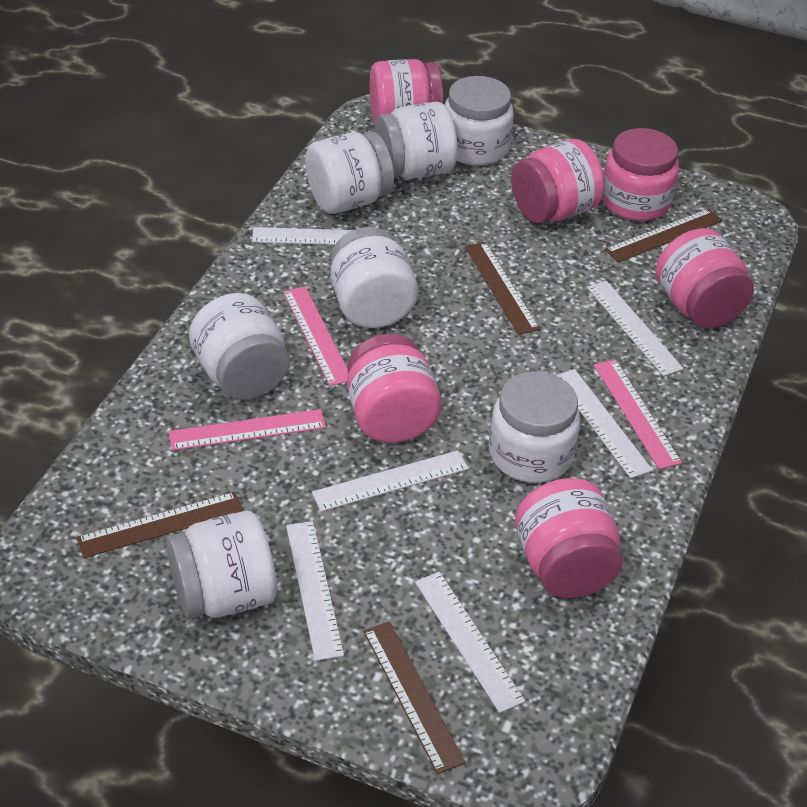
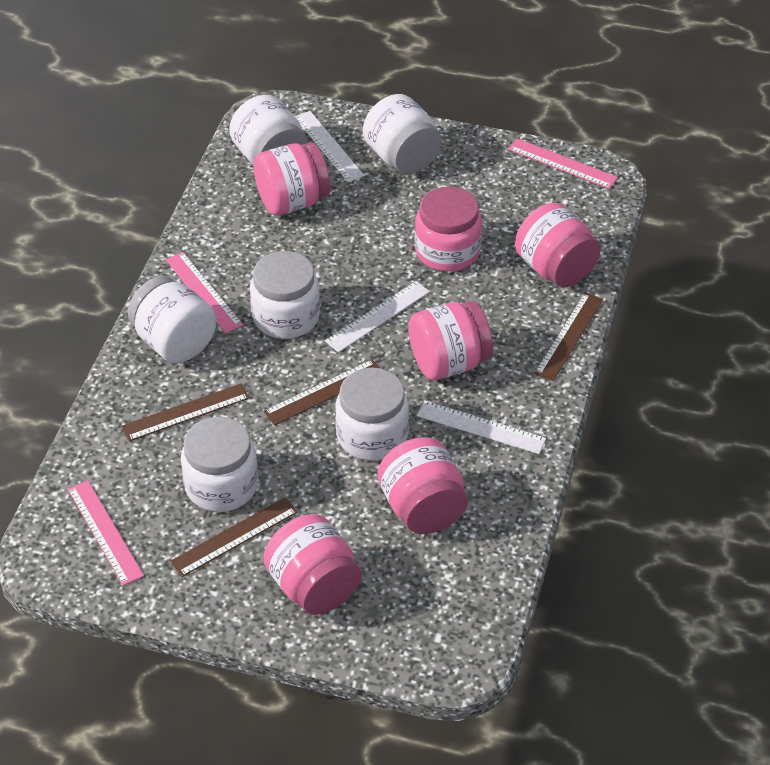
white jar: 7 -> 6
white ruler: 6 -> 3

